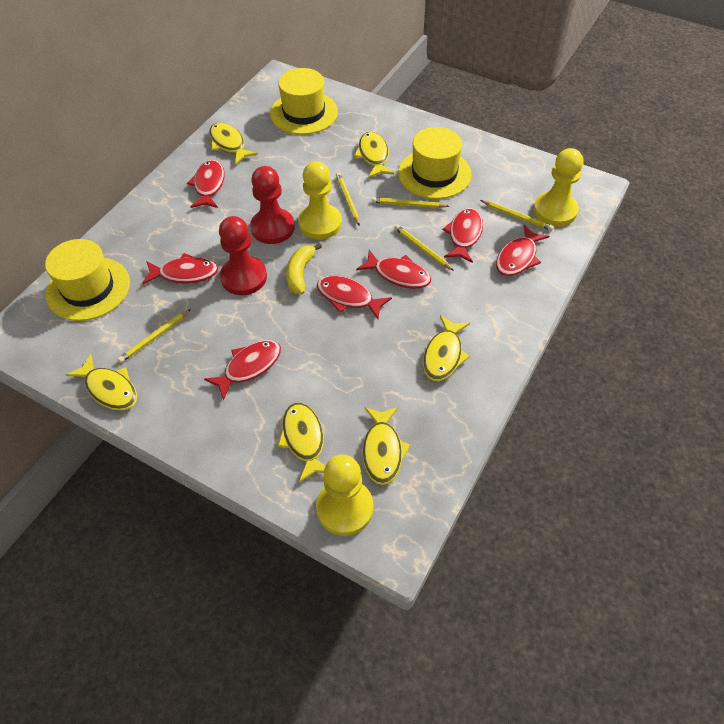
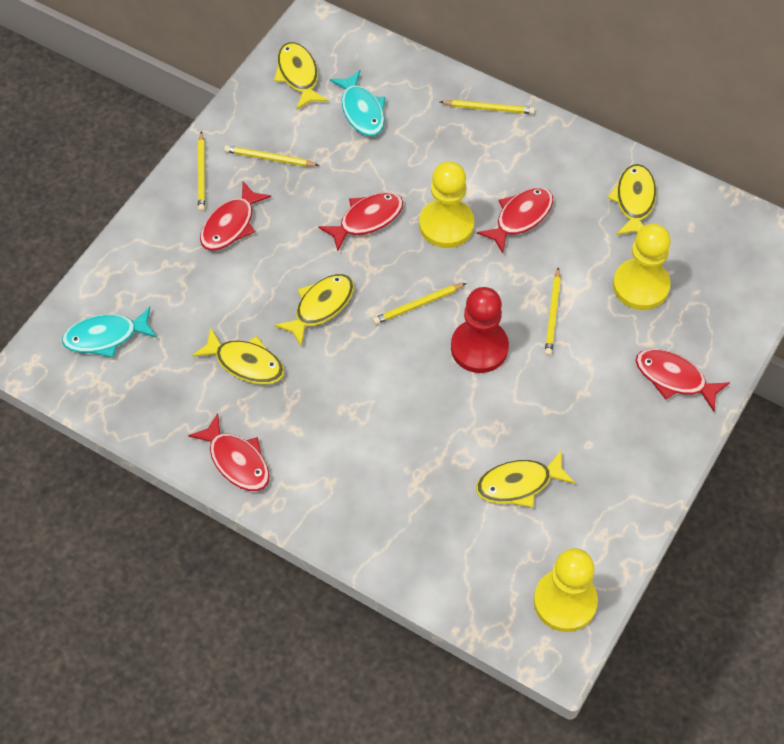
red fish: 7 -> 5
red pawn: 2 -> 1
turquoise fish: 0 -> 2
yellow banana: 1 -> 0
yellow fish: 6 -> 5
yellow hat: 3 -> 0

